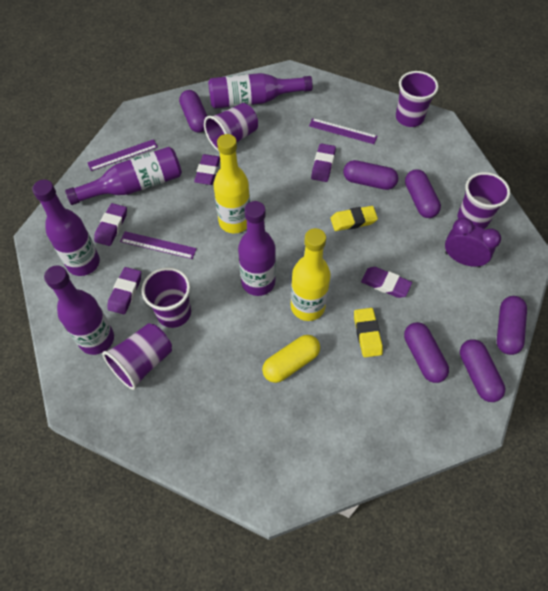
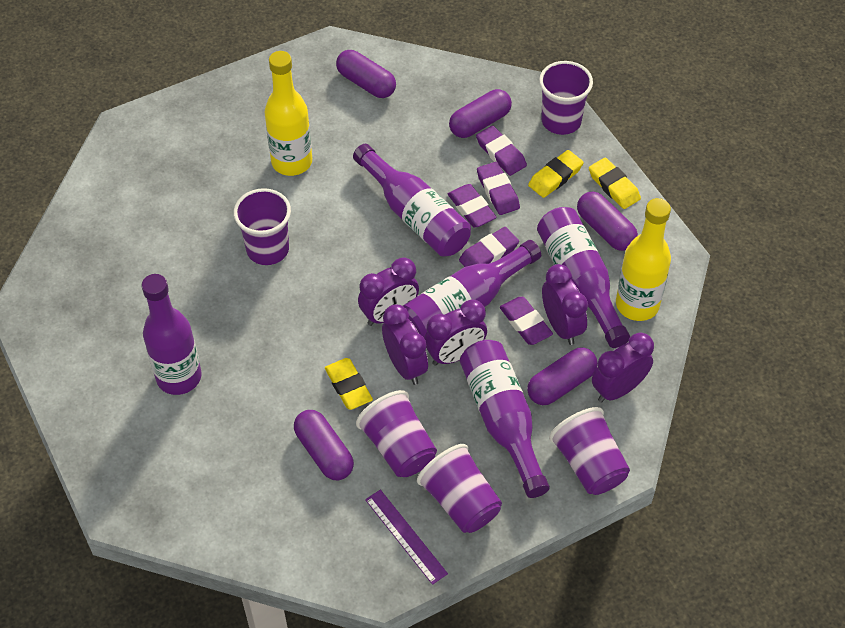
purple capsule: 6 -> 5
purple clock: 1 -> 5
purple ruler: 3 -> 1
yellow capsule: 1 -> 0
yellow eraser: 2 -> 3

